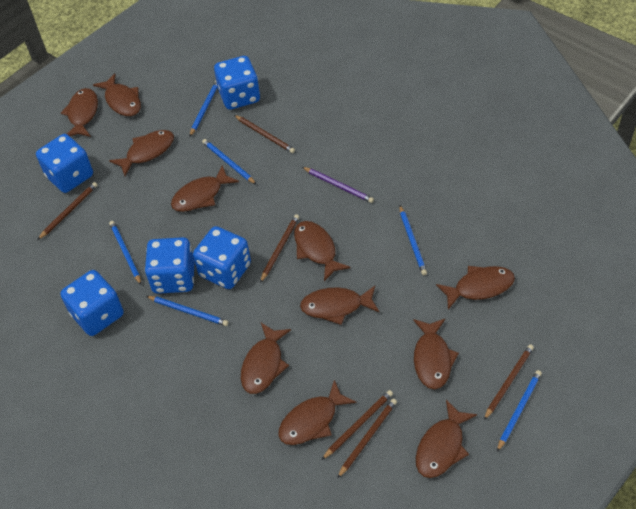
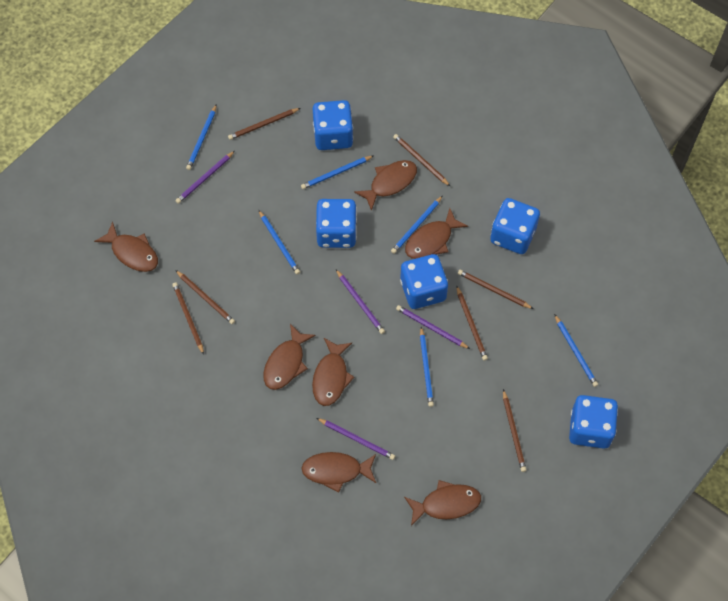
brown fish: 11 -> 7
brown pencil: 6 -> 7
purple pencil: 1 -> 4

